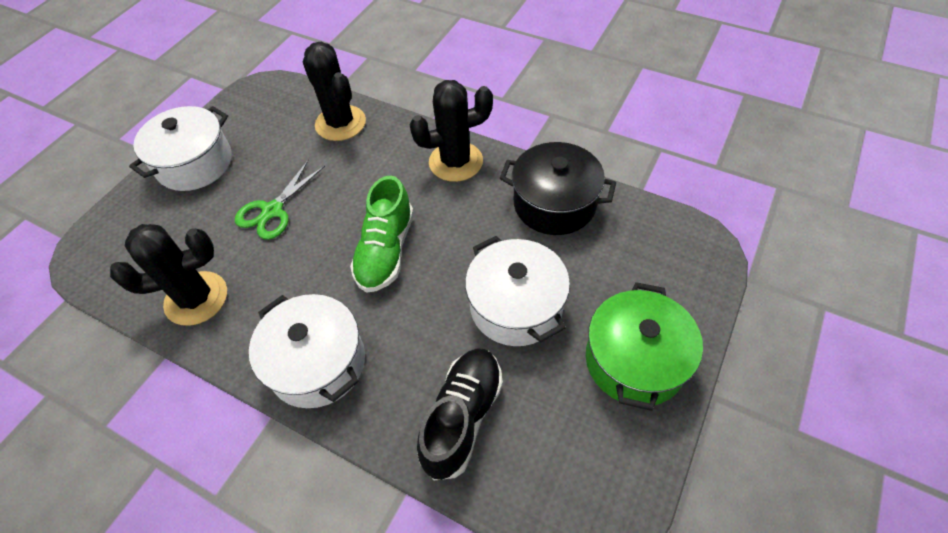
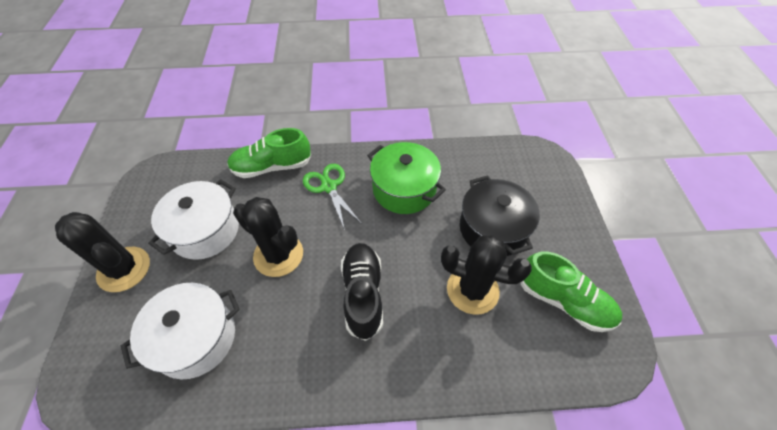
green shoe: 1 -> 2
white pot: 3 -> 2

